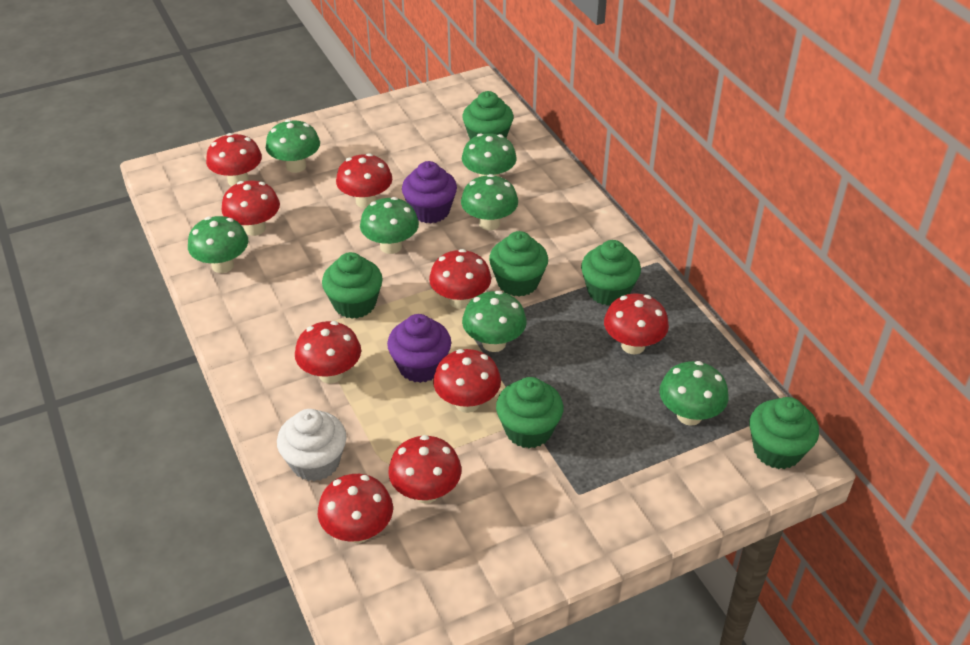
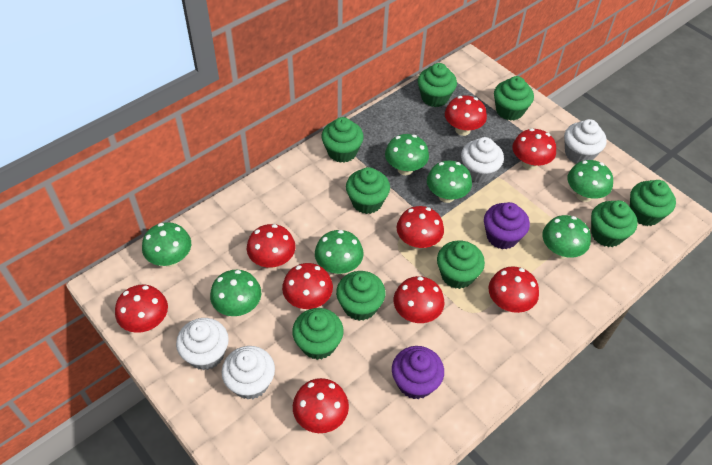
green cupcake: 6 -> 9
white cupcake: 1 -> 4

